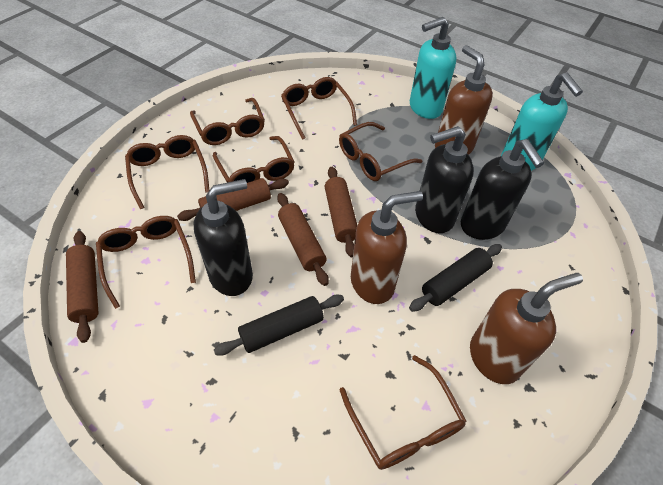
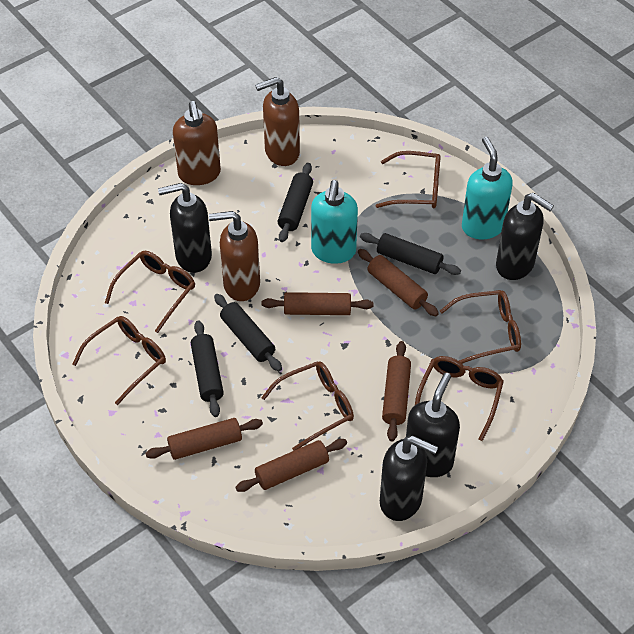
black rolling pin: 2 -> 4
black soap dispenser: 3 -> 4
brown glasses: 7 -> 6
brown rolling pin: 4 -> 5

